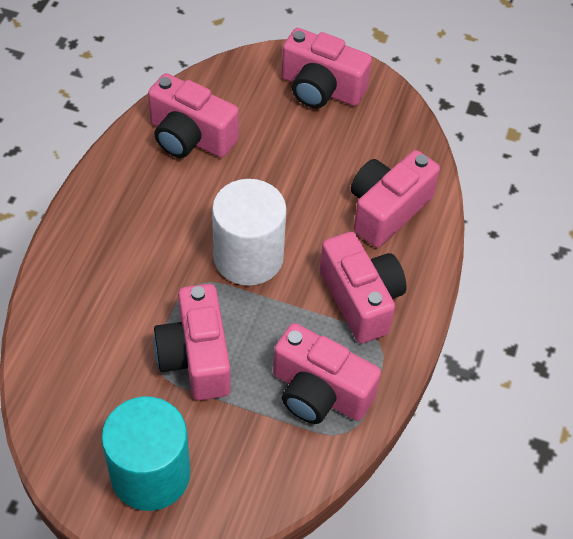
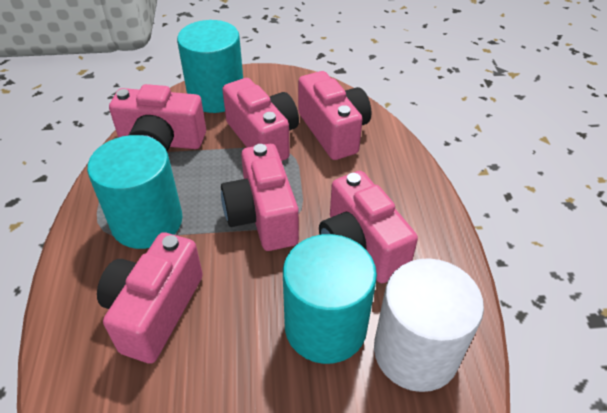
turquoise cylinder: 1 -> 3

